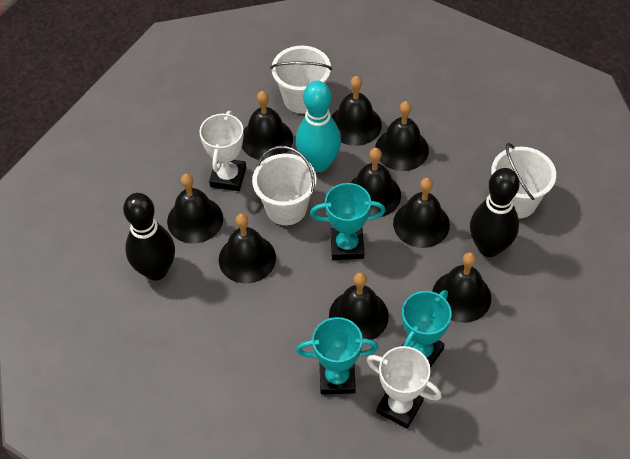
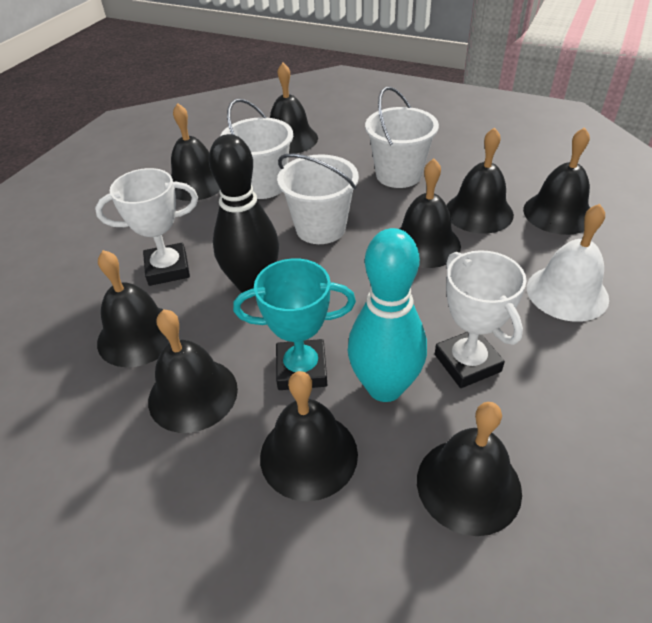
black bowling pin: 2 -> 1
turquoise trophy: 3 -> 1
white bell: 0 -> 1

